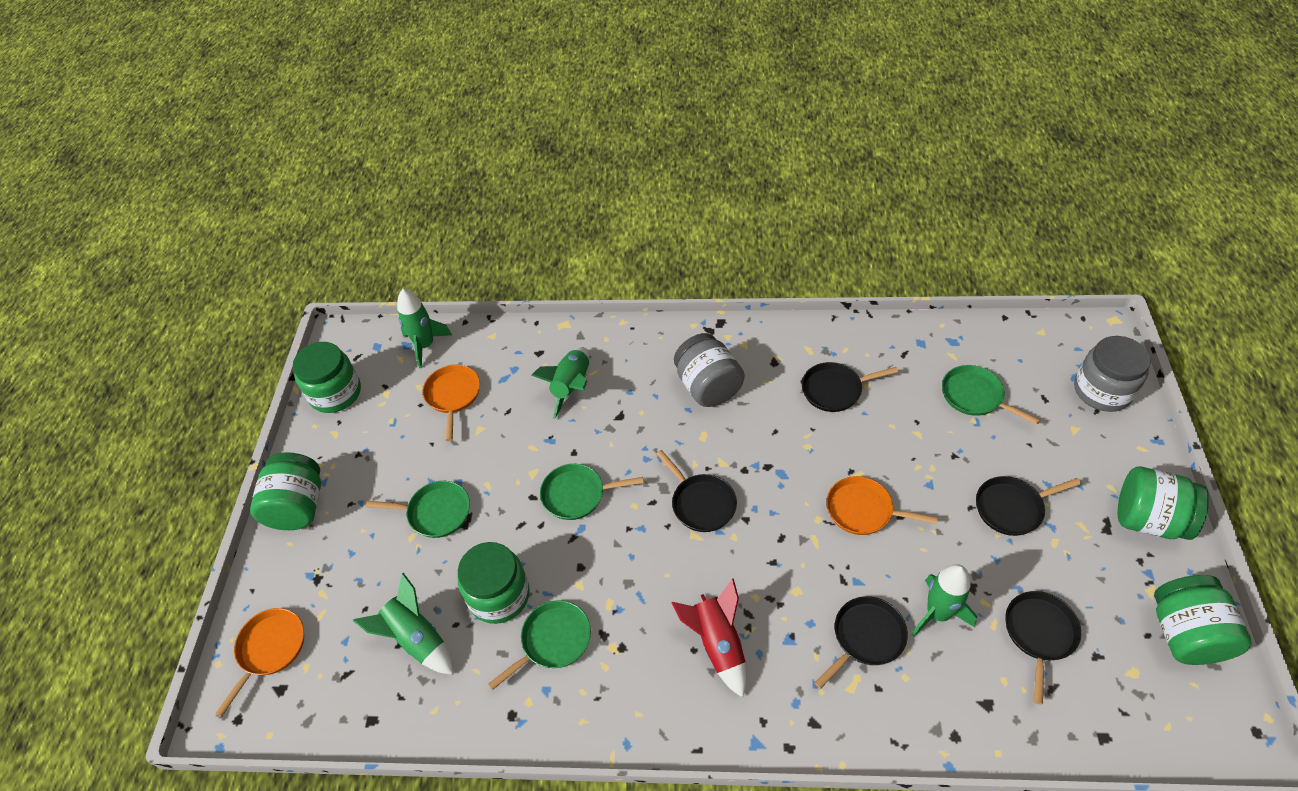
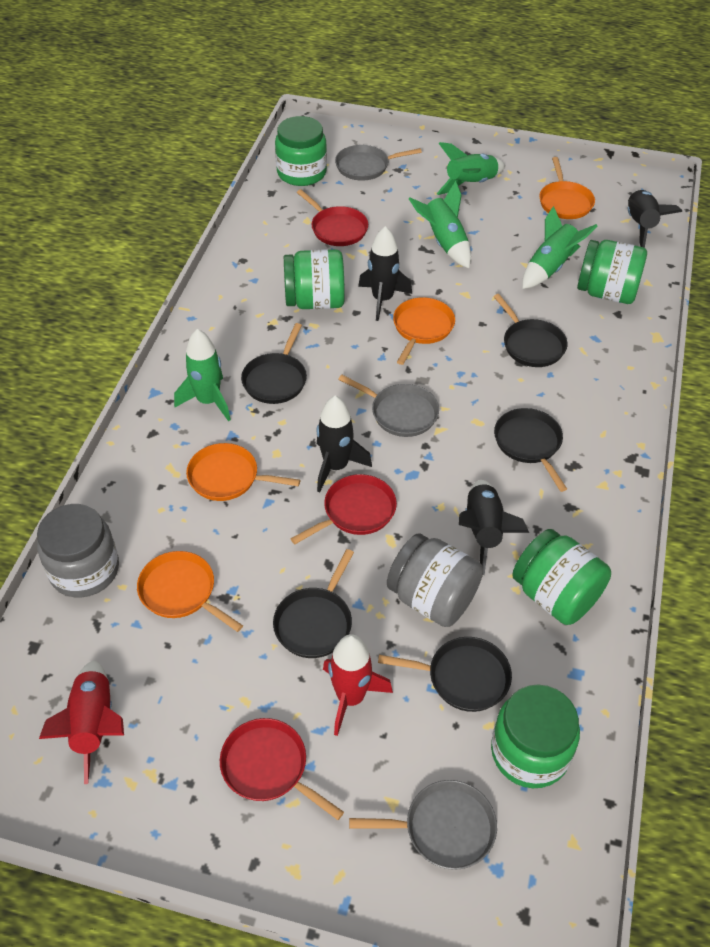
black rocket: 0 -> 4
green pan: 4 -> 0
grey pan: 0 -> 3
orange pan: 3 -> 4
red pan: 0 -> 3
red rocket: 1 -> 2

